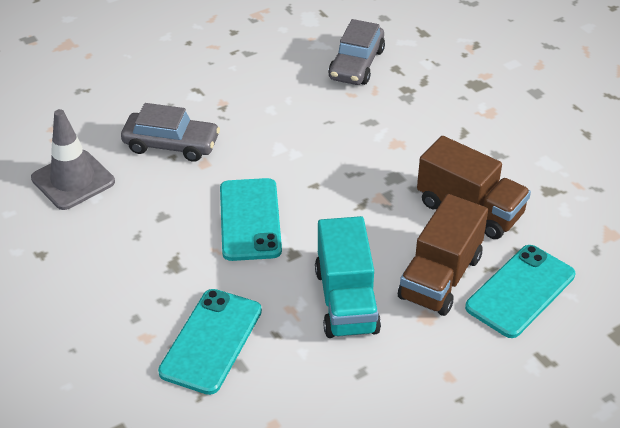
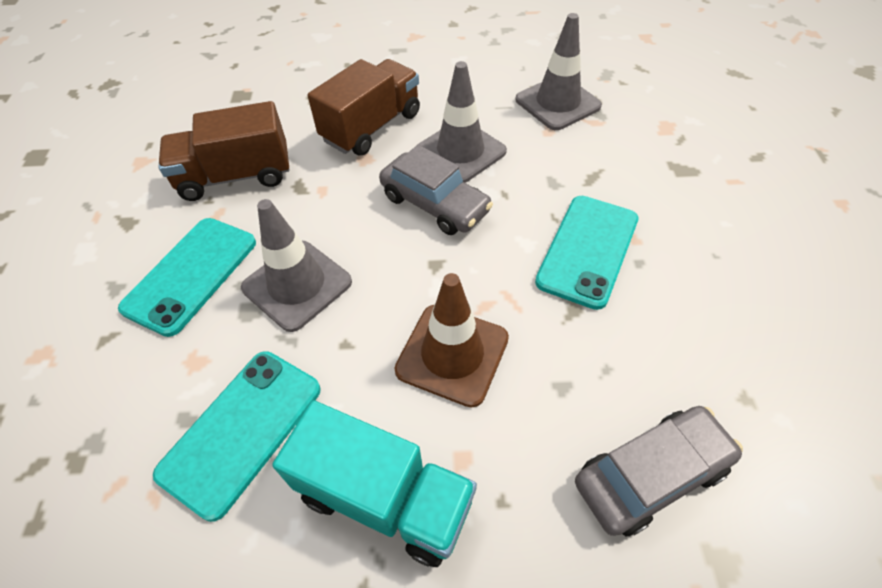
brown traffic cone: 0 -> 1
grey traffic cone: 1 -> 3

